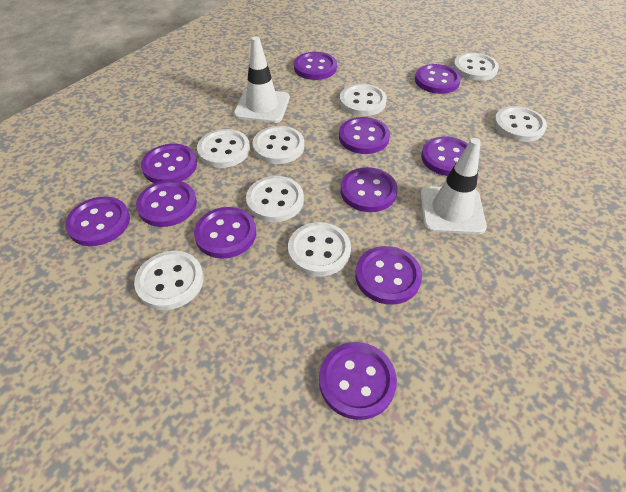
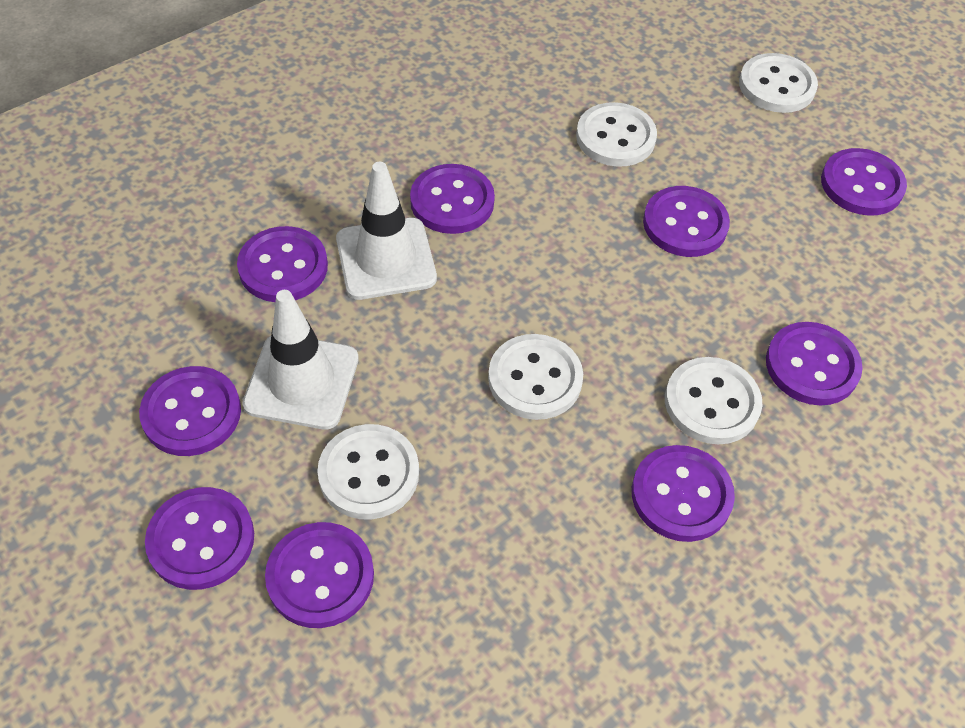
purple button: 11 -> 9
white button: 8 -> 5

